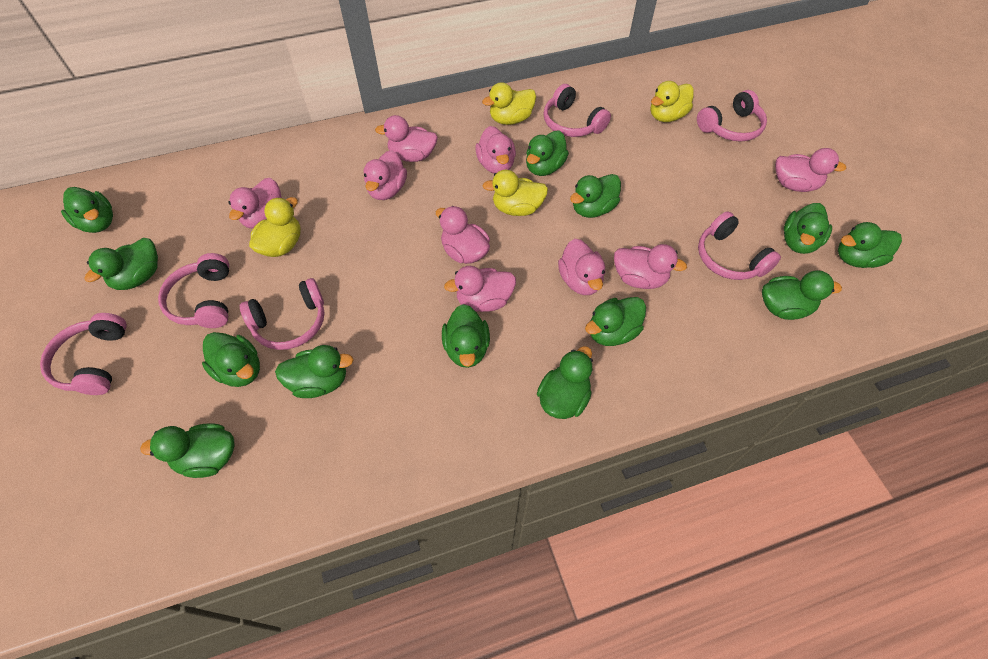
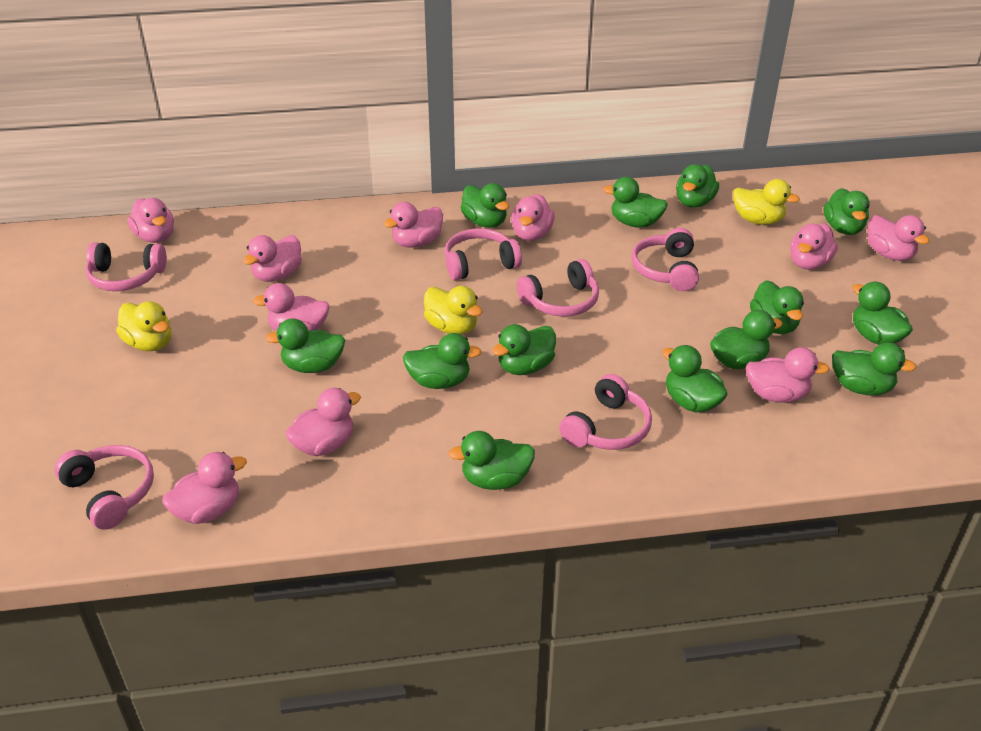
pink duck: 9 -> 10
yellow duck: 4 -> 3

